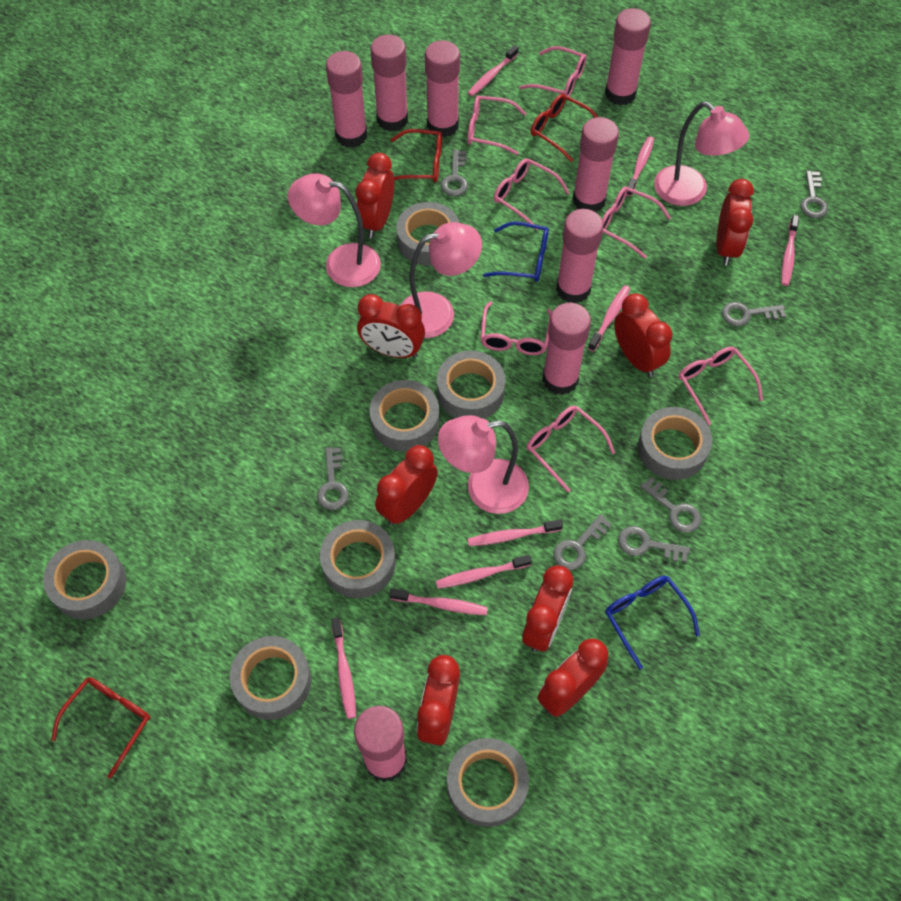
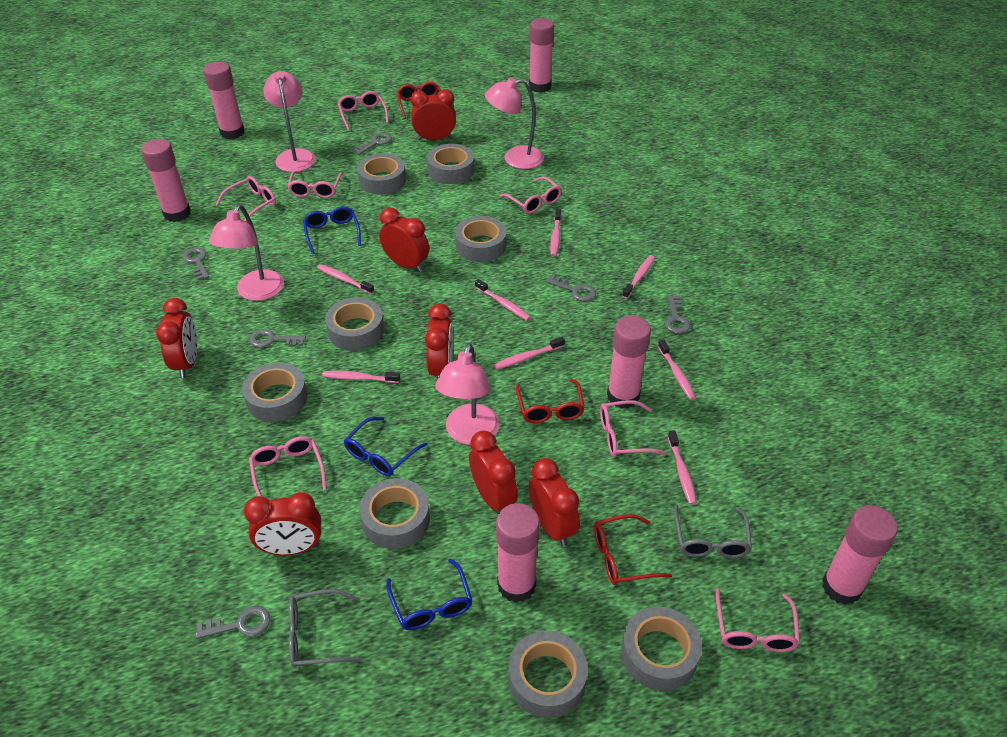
blue glasses: 2 -> 3
grey glasses: 0 -> 2
grey key: 7 -> 6
pink glue stick: 8 -> 6
red clock: 8 -> 7

